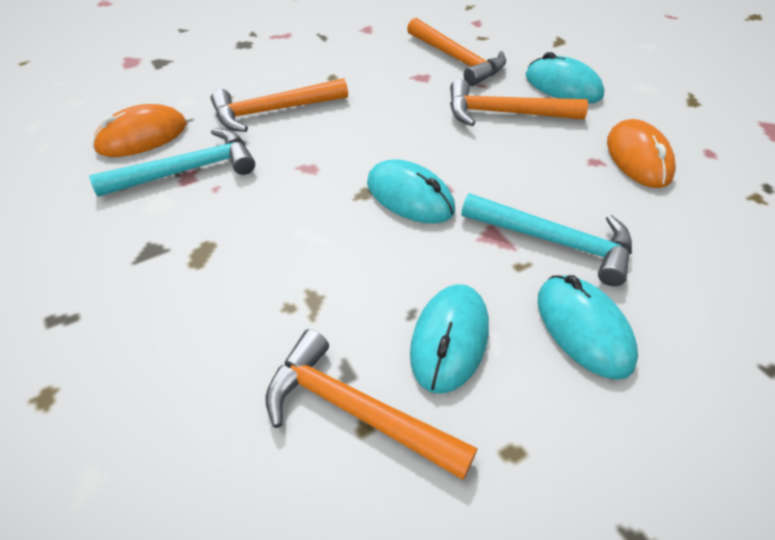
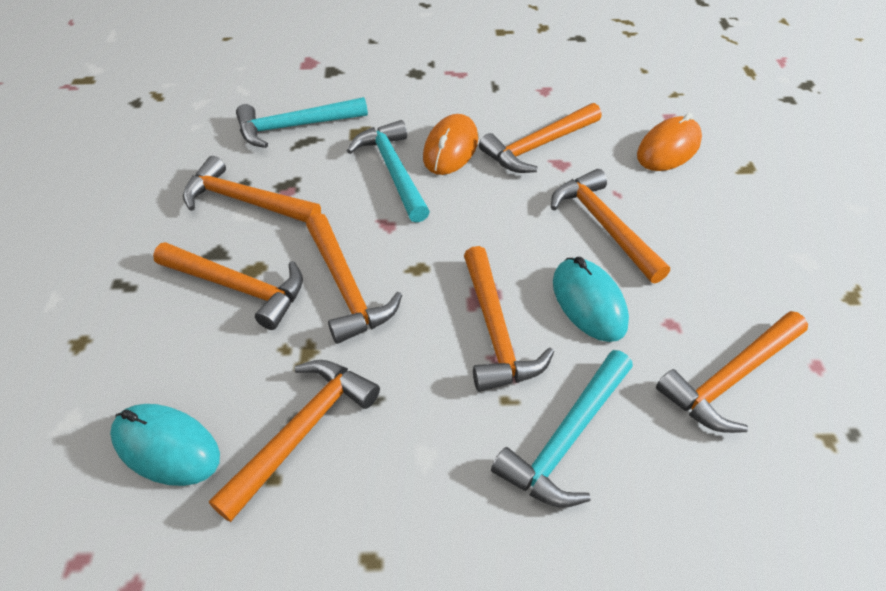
orange hammer: 4 -> 8
turquoise hammer: 2 -> 3
turquoise mouse: 4 -> 2

